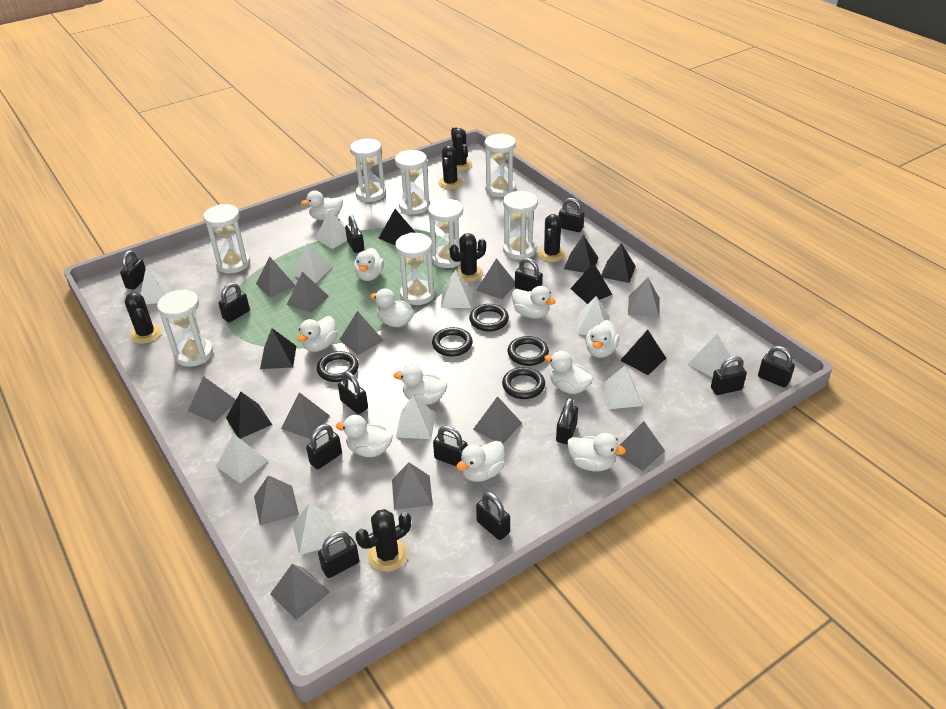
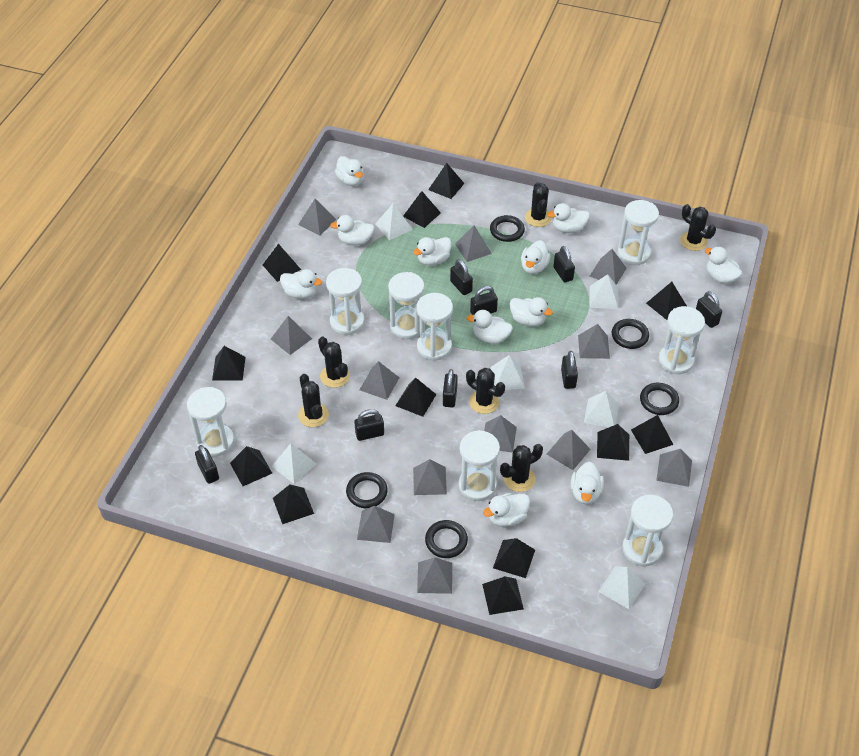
black padlock: 13 -> 8
black pyramid: 7 -> 12
white pyramid: 10 -> 6

